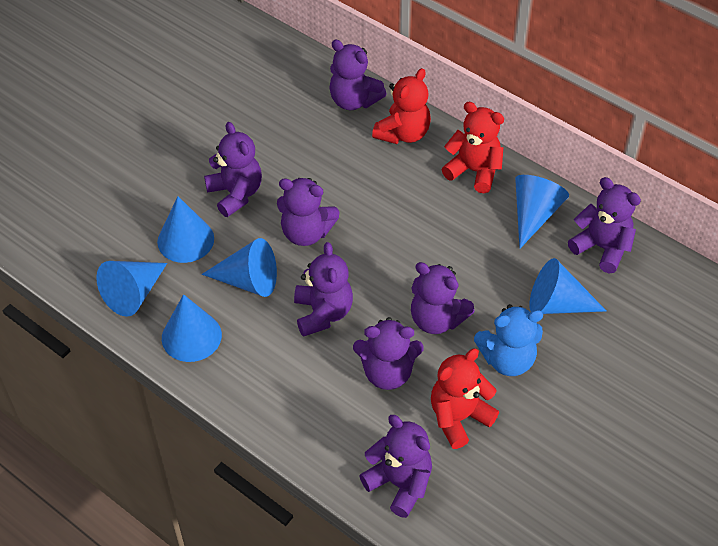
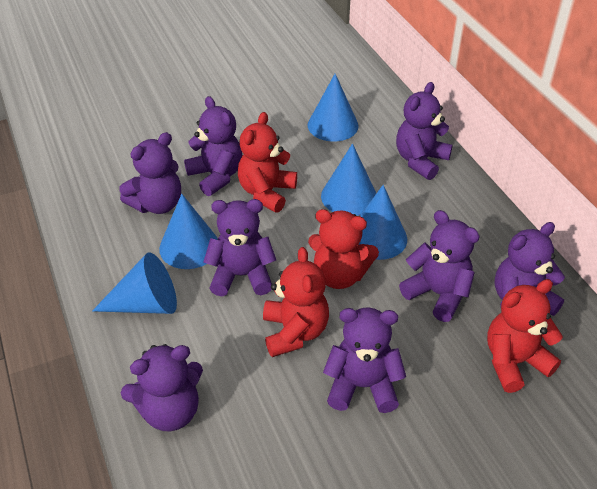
blue cone: 6 -> 5
blue teddy bear: 1 -> 0
red teddy bear: 3 -> 4

